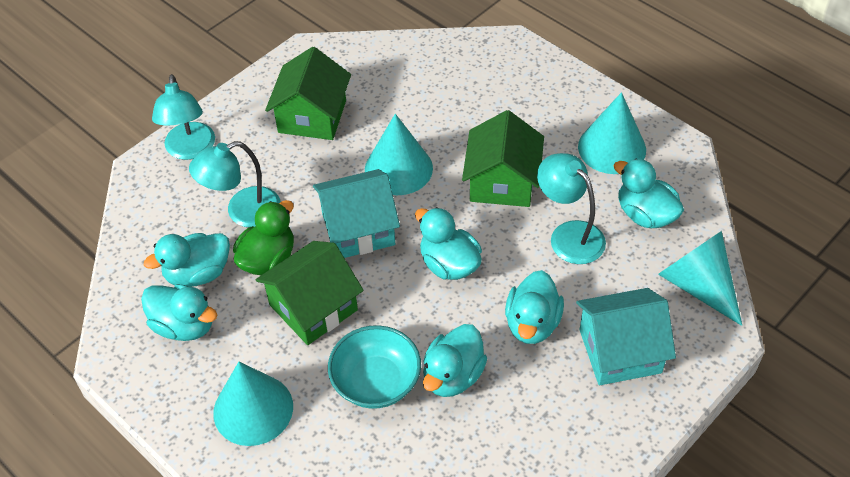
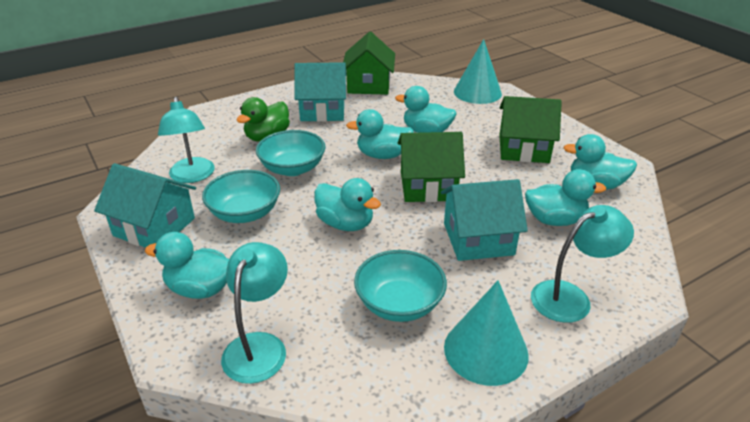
turquoise bowl: 1 -> 3
turquoise cone: 4 -> 2
turquoise house: 2 -> 3

